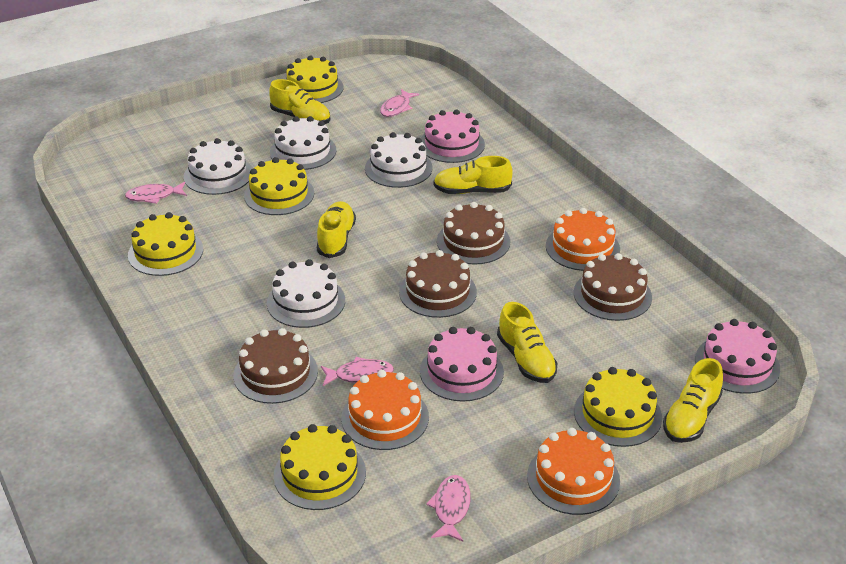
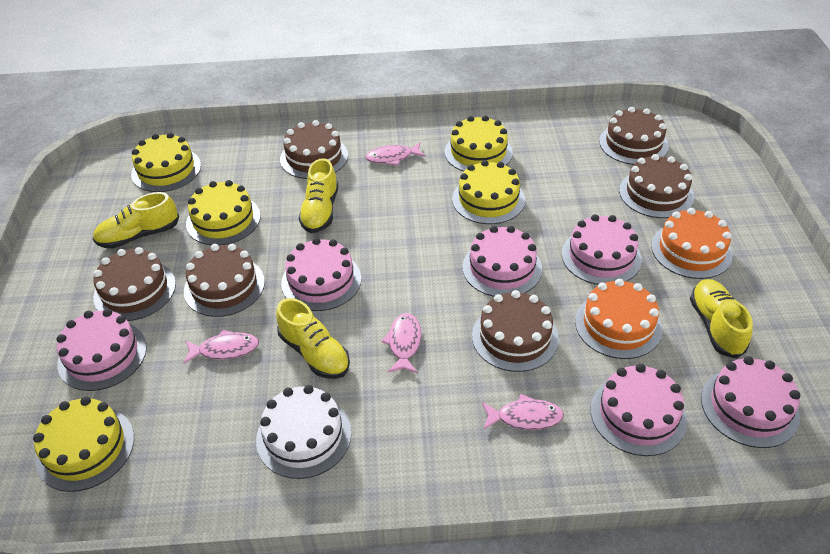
brown cake: 4 -> 6
orange cake: 3 -> 2
pink cake: 3 -> 6
white cake: 4 -> 1
yellow shoe: 5 -> 4

